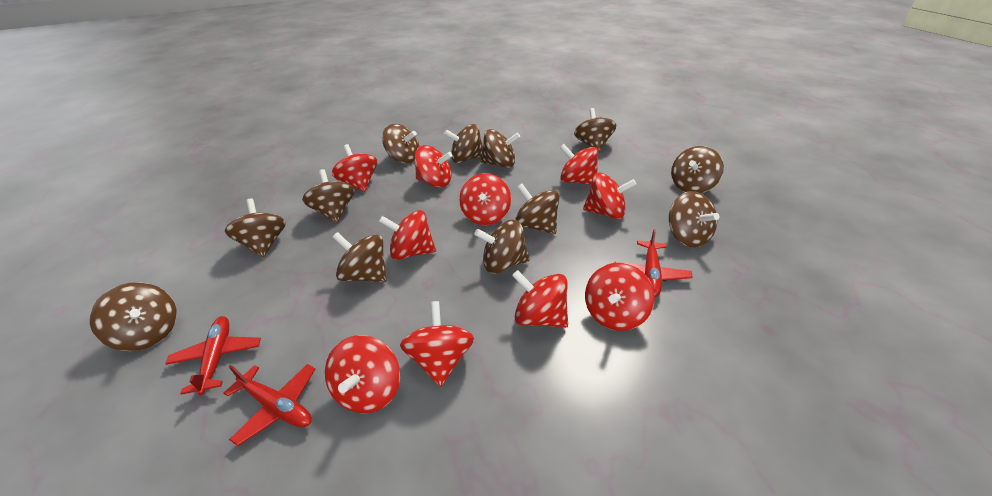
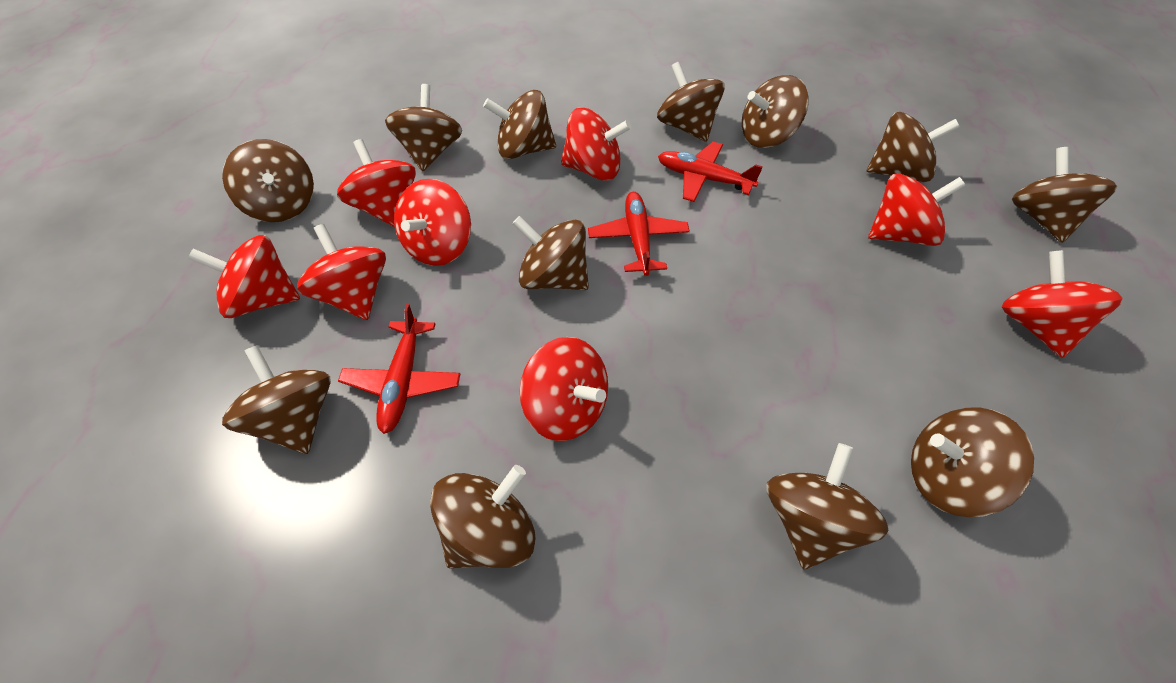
red spinning top: 10 -> 8

